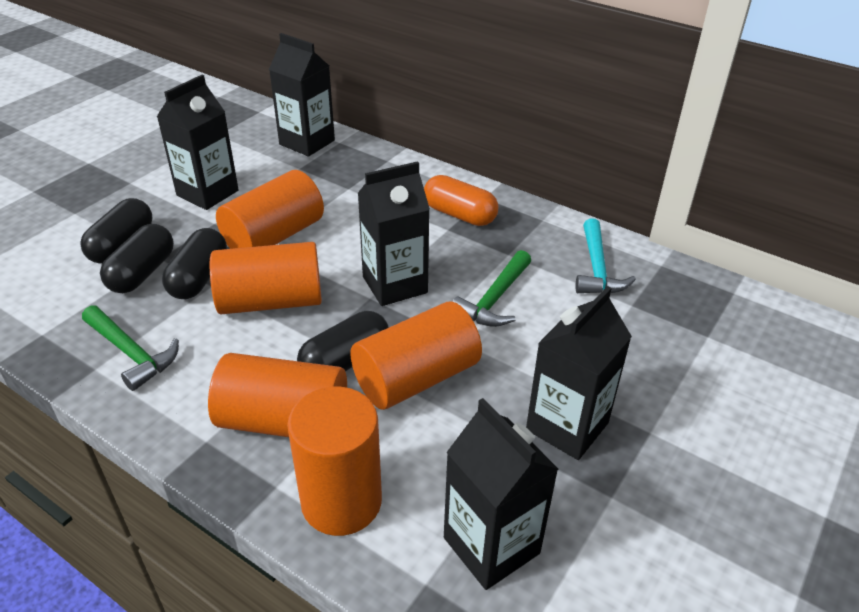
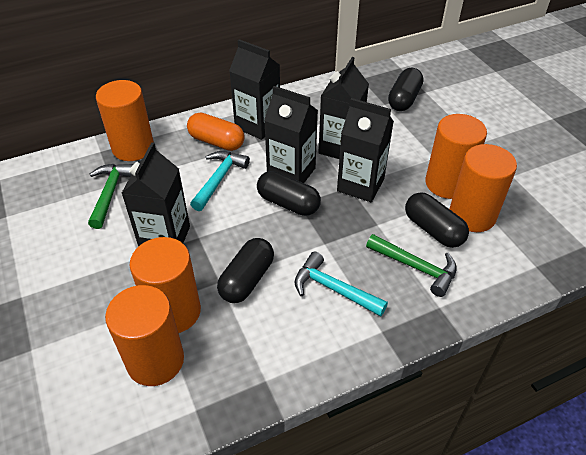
turquoise hammer: 1 -> 2

